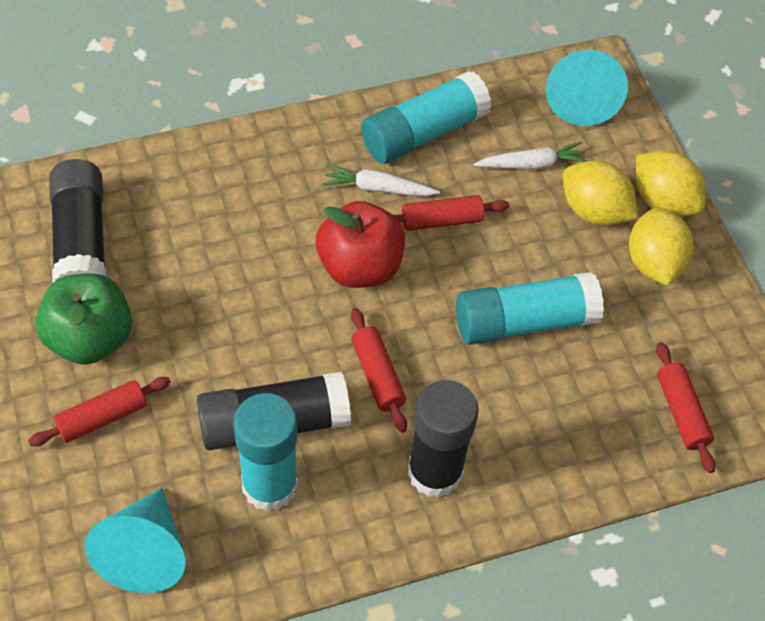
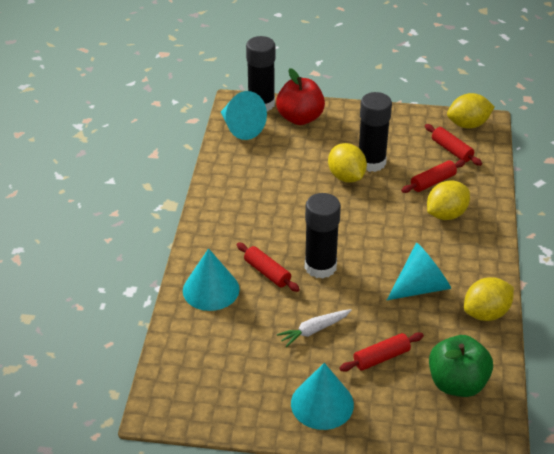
turquoise cone: 2 -> 4
turquoise glue stick: 3 -> 0
white carrot: 2 -> 1
yellow lemon: 3 -> 4

